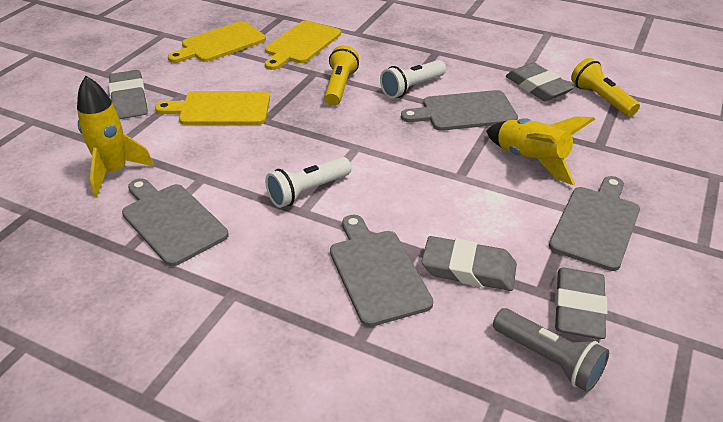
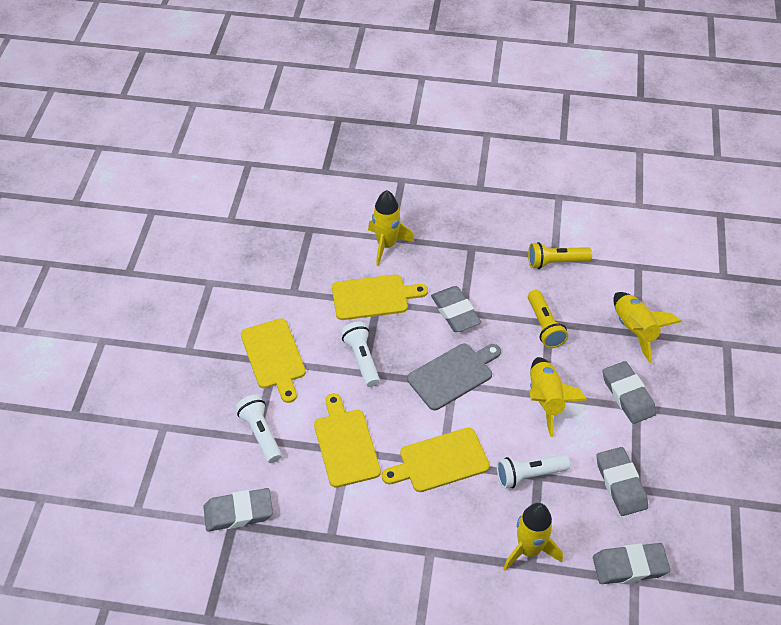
grey cutting board: 4 -> 1
grey eraser: 4 -> 5
grey flashlight: 1 -> 0
white flashlight: 2 -> 3
yellow cutting board: 3 -> 4
yellow rocket: 2 -> 4

